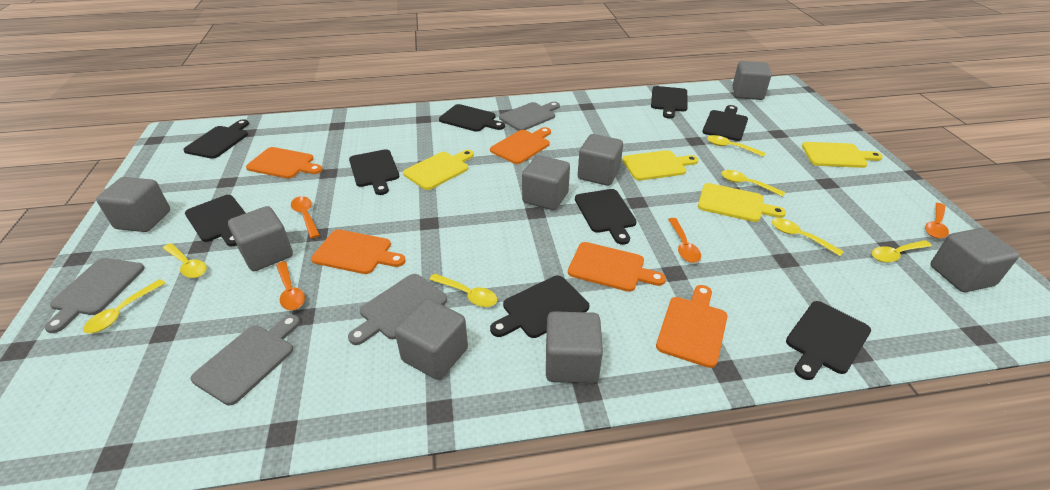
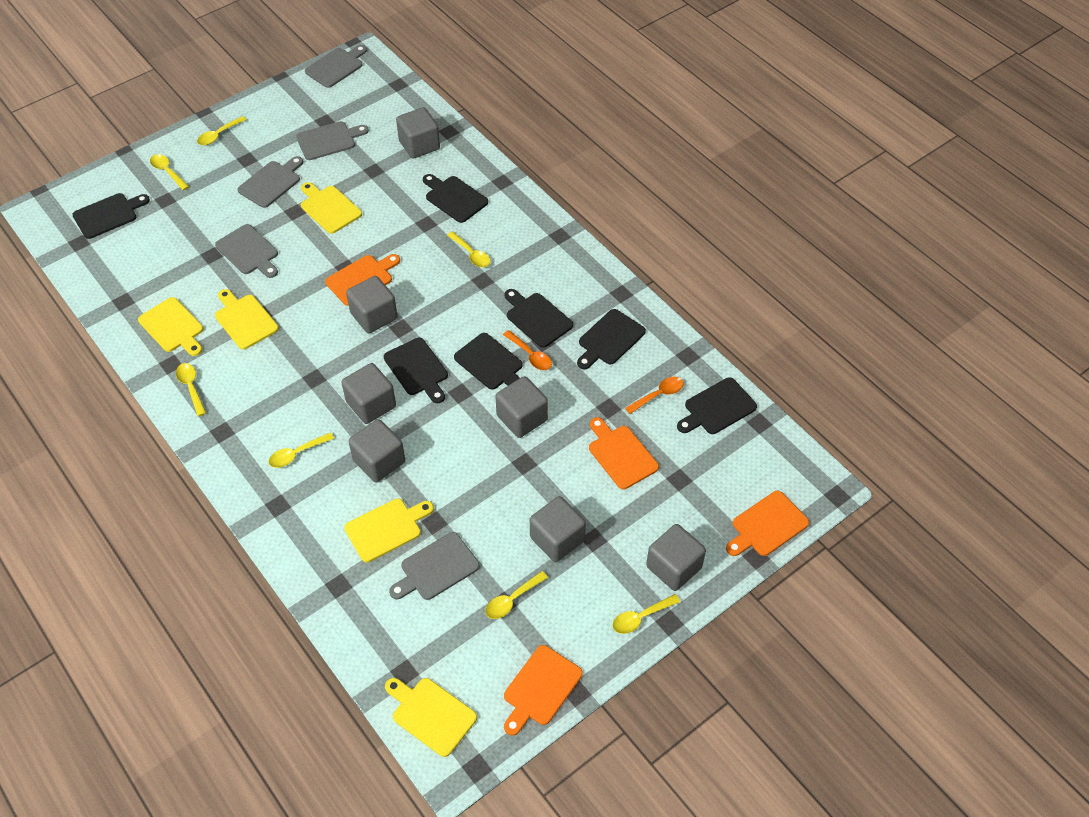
black cutting board: 9 -> 7
grey cube: 8 -> 7
grey cutting board: 4 -> 5
orange cutting board: 5 -> 4
orange spoon: 4 -> 2
yellow cutting board: 4 -> 5

